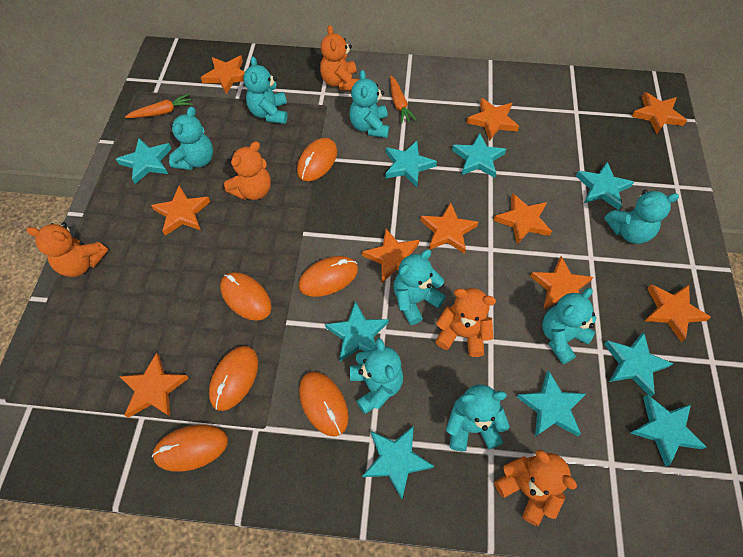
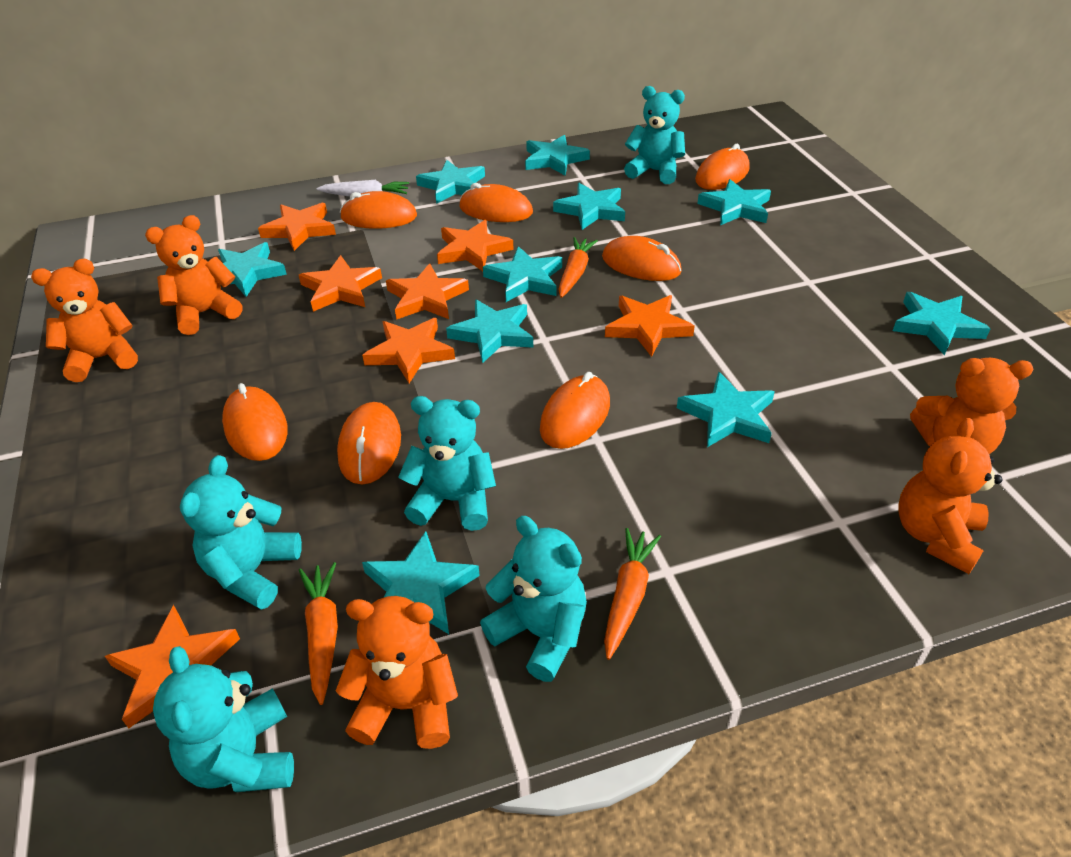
orange carrot: 2 -> 3
orange mouse: 6 -> 7
orange star: 10 -> 7
turquoise star: 9 -> 10
turquoise teddy bear: 8 -> 5
white carrot: 0 -> 1

